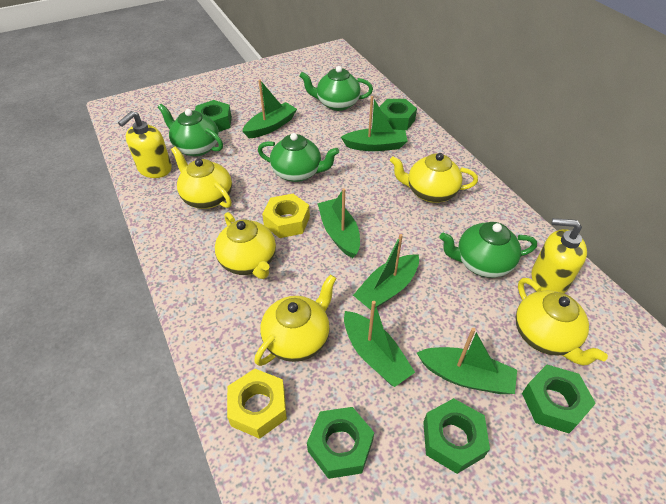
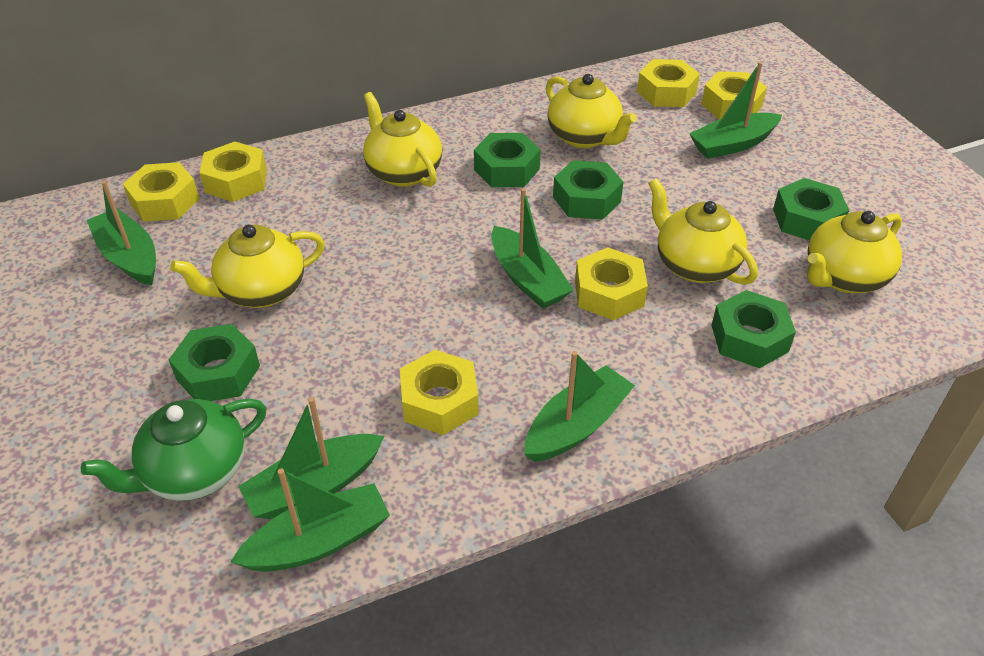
green teapot: 4 -> 1
yellow nut: 2 -> 6
yellow soap dispenser: 2 -> 0

